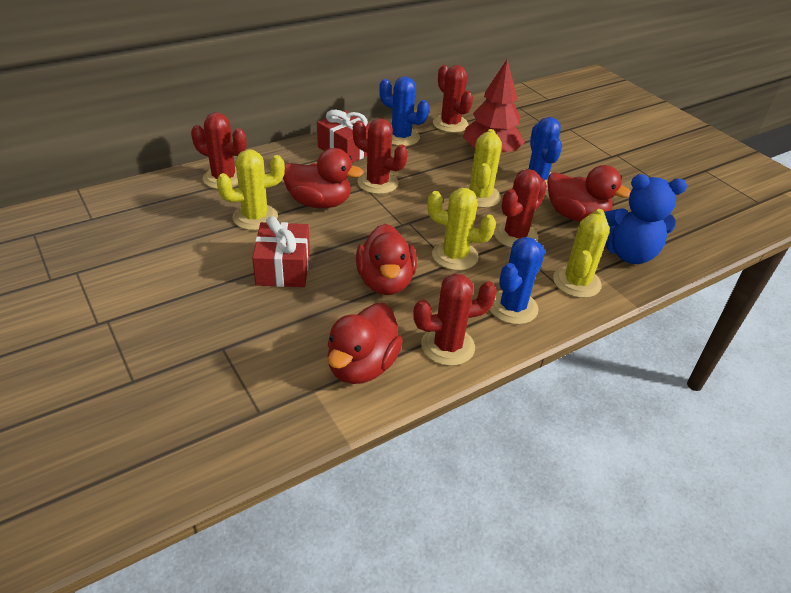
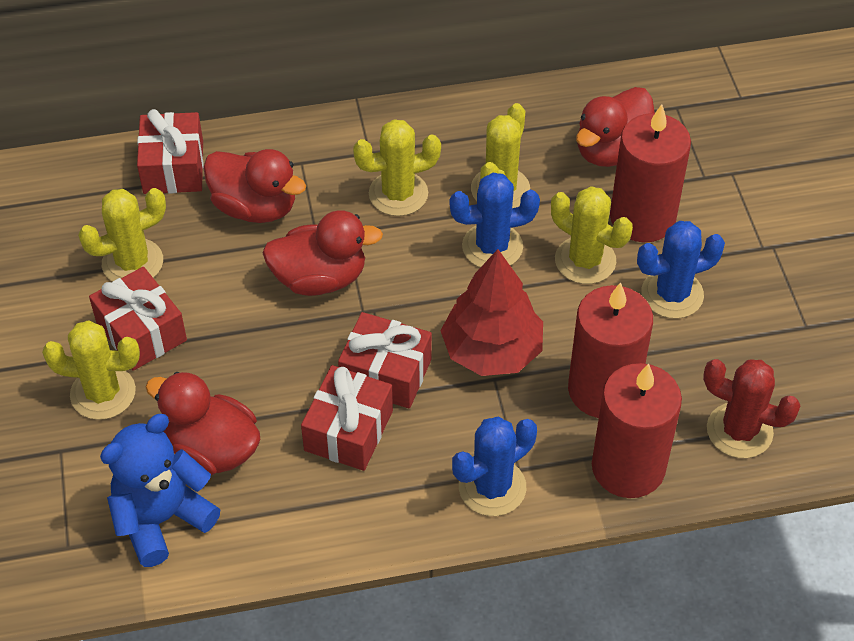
red cactus: 5 -> 1
red candle: 0 -> 3
red gift: 2 -> 4
yellow cactus: 4 -> 5

